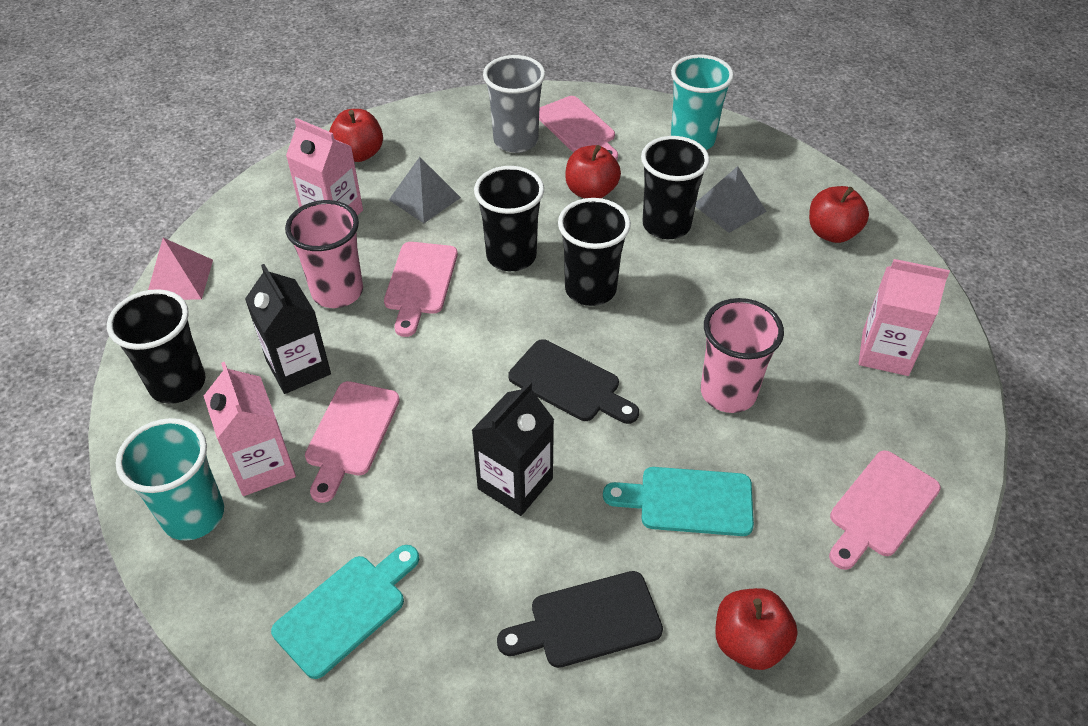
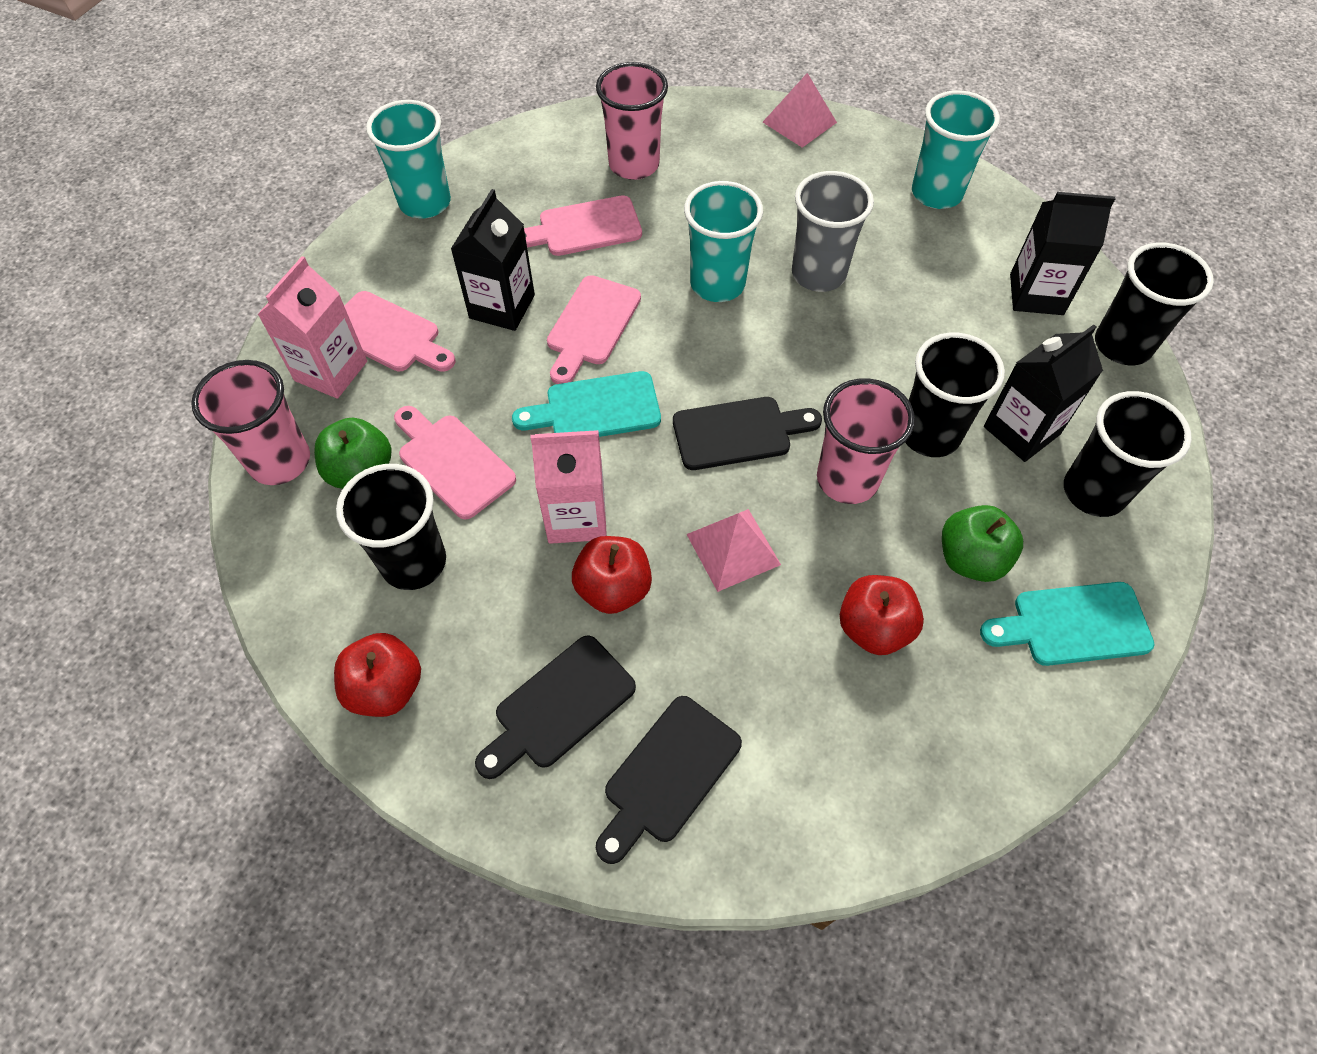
black carton: 2 -> 3
black cutting board: 2 -> 3
green apple: 0 -> 2
grey pyramid: 2 -> 0
pink carton: 3 -> 2
pink cup: 2 -> 3
pink pyramid: 1 -> 2
red apple: 4 -> 3
turquoise cup: 2 -> 3

